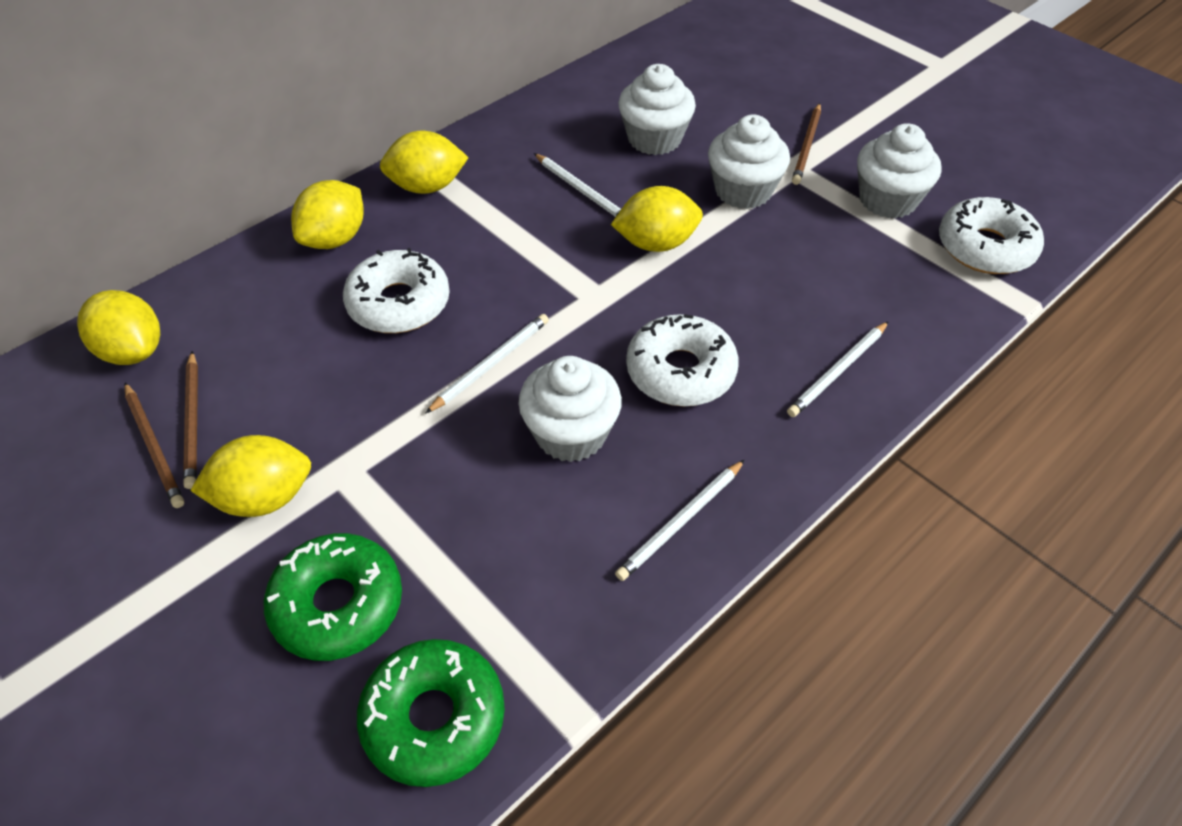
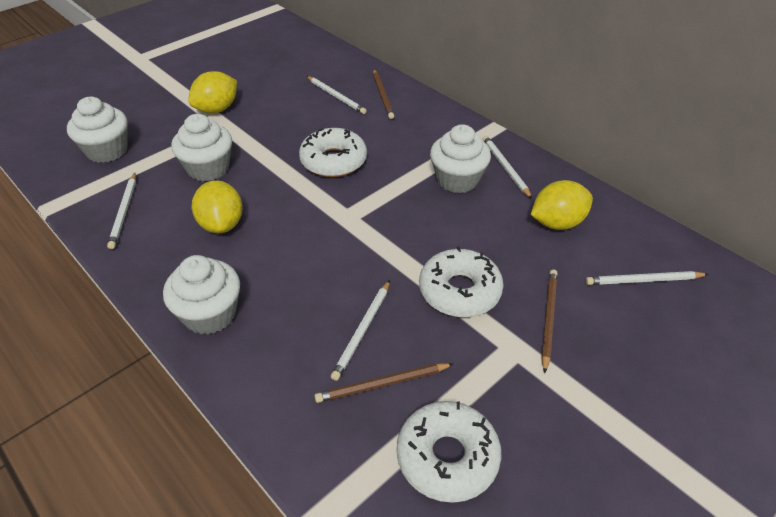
green donut: 2 -> 0
white pencil: 4 -> 5
yellow lemon: 5 -> 3

